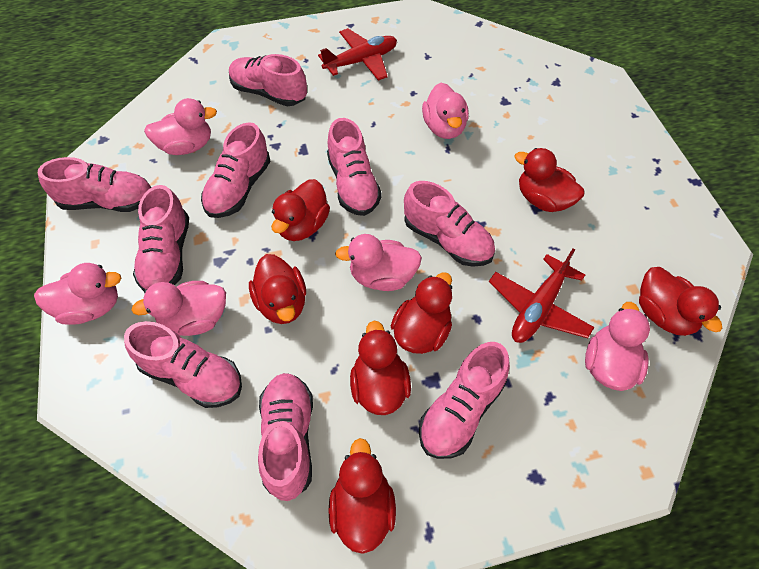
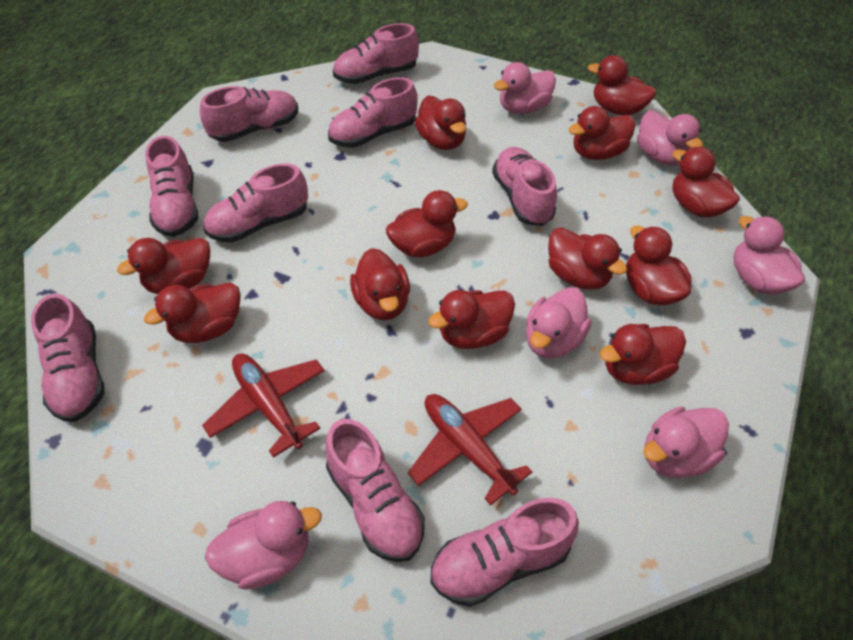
red duck: 7 -> 12

